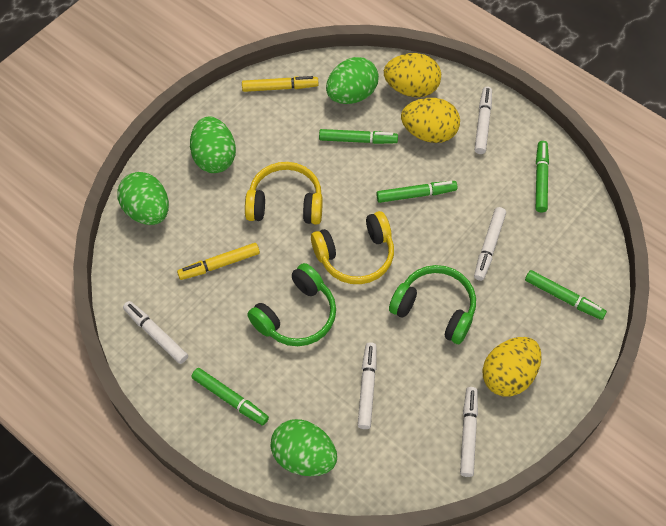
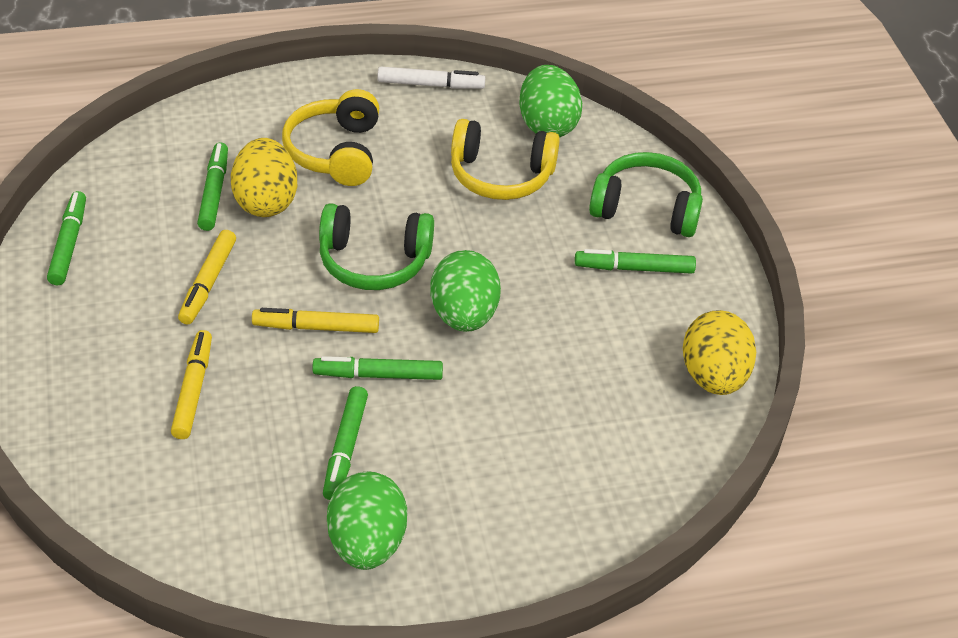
green egg: 4 -> 3
white marker: 5 -> 1
yellow egg: 3 -> 2
yellow marker: 2 -> 3

